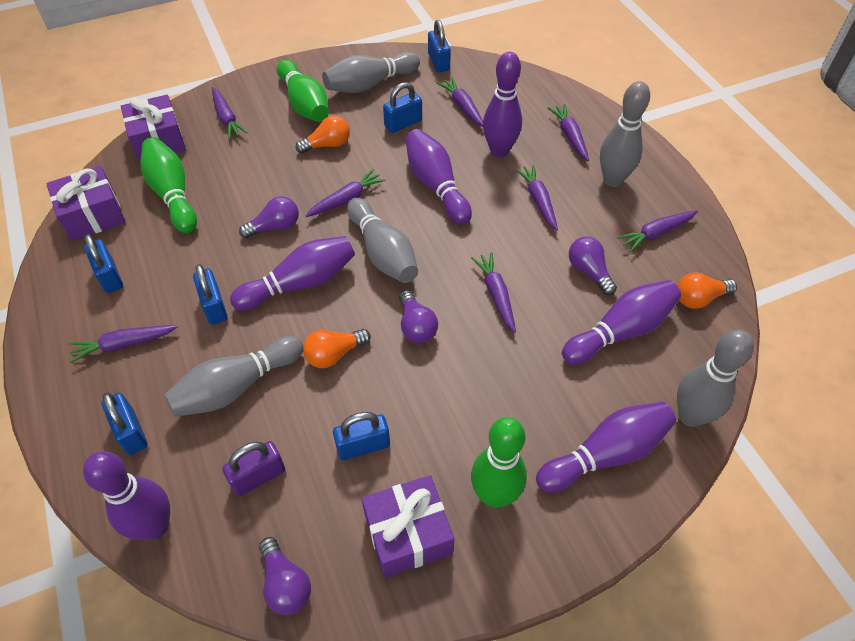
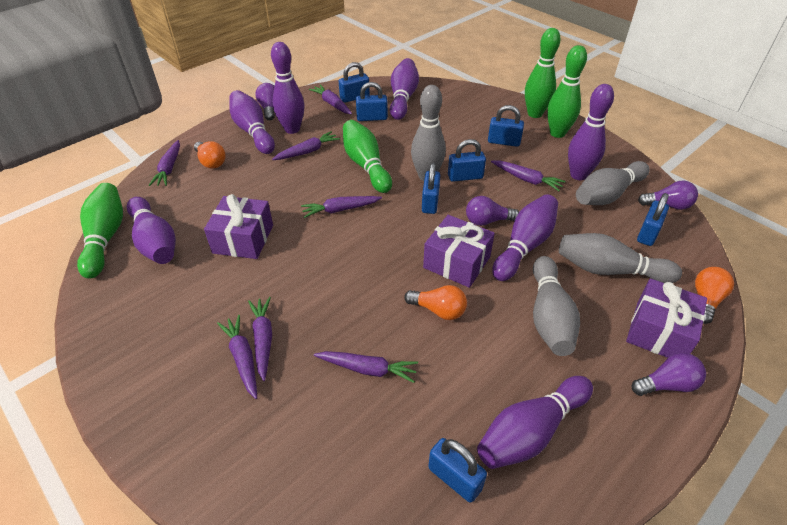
blue padlock: 6 -> 7
green bowling pin: 3 -> 4
grey bowling pin: 5 -> 4
purple bowling pin: 6 -> 7
purple padlock: 1 -> 0

